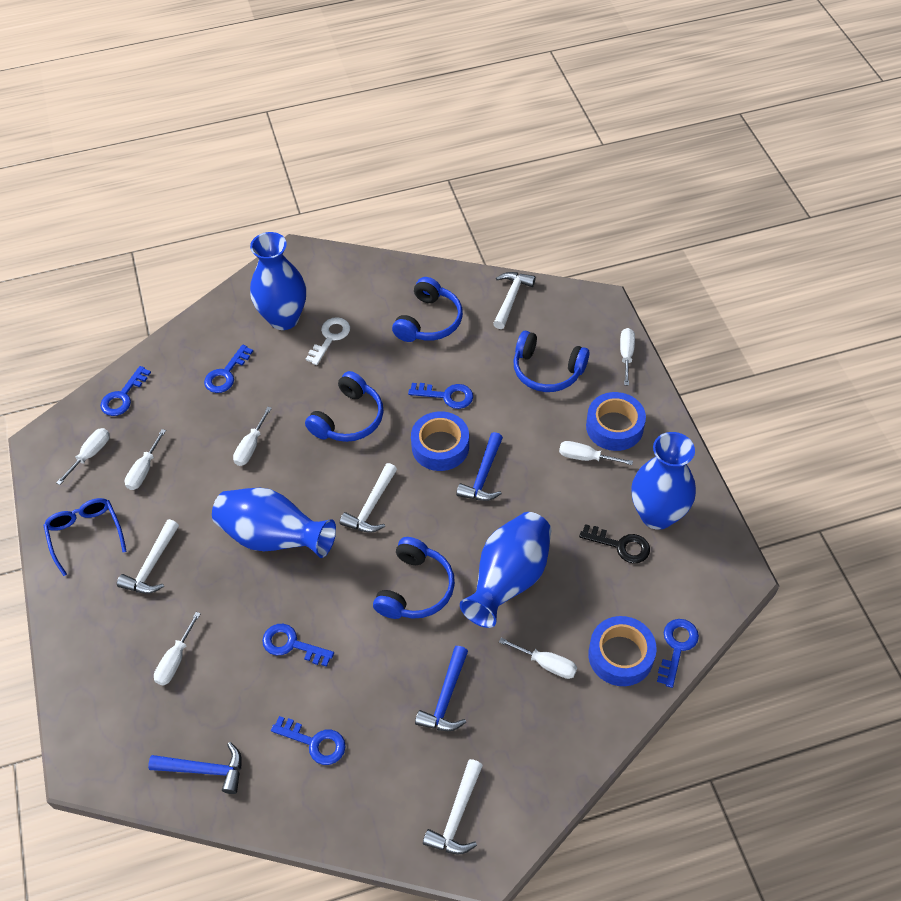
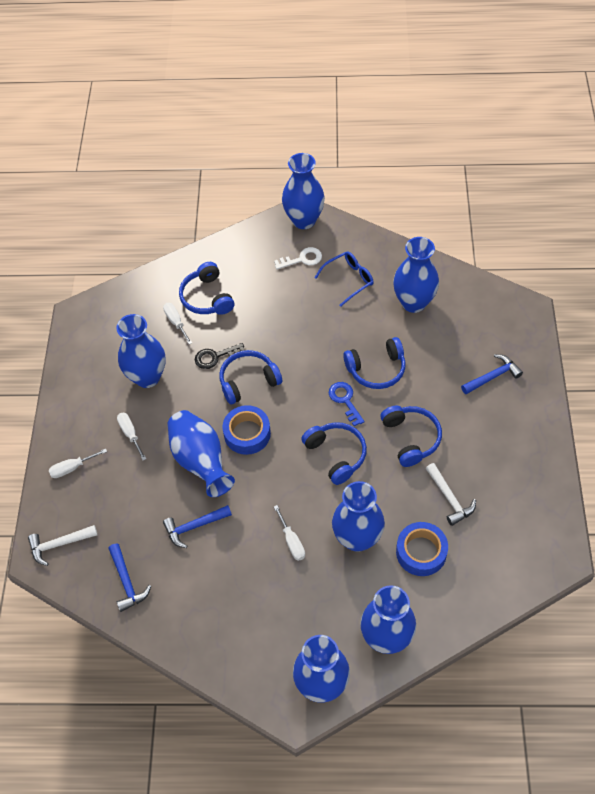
blue headphones: 4 -> 5
blue key: 6 -> 1
blue tape: 3 -> 2
blue vase: 4 -> 7
white hammer: 4 -> 2
white screwdriver: 7 -> 4

